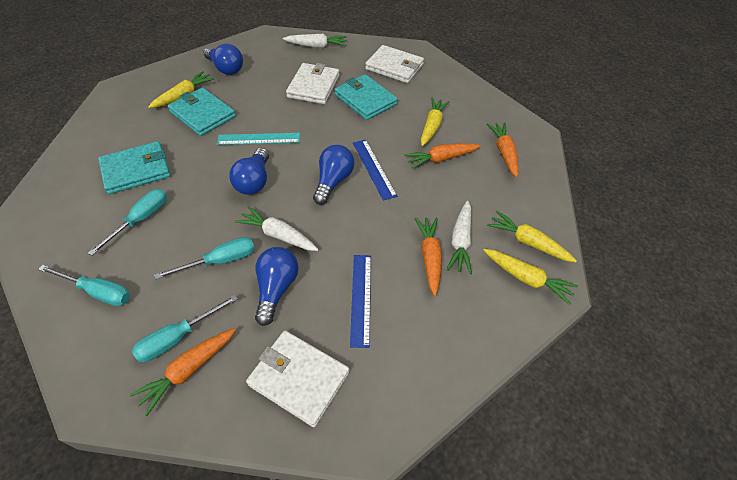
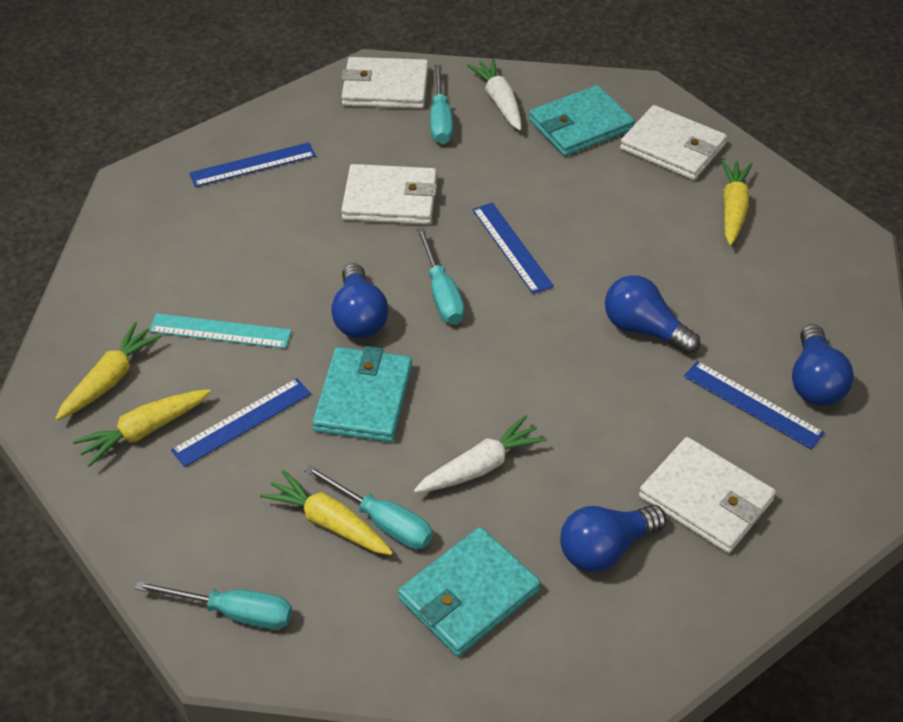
blue ruler: 2 -> 4
orange carrot: 4 -> 0
white carrot: 3 -> 2
white wallet: 3 -> 4

